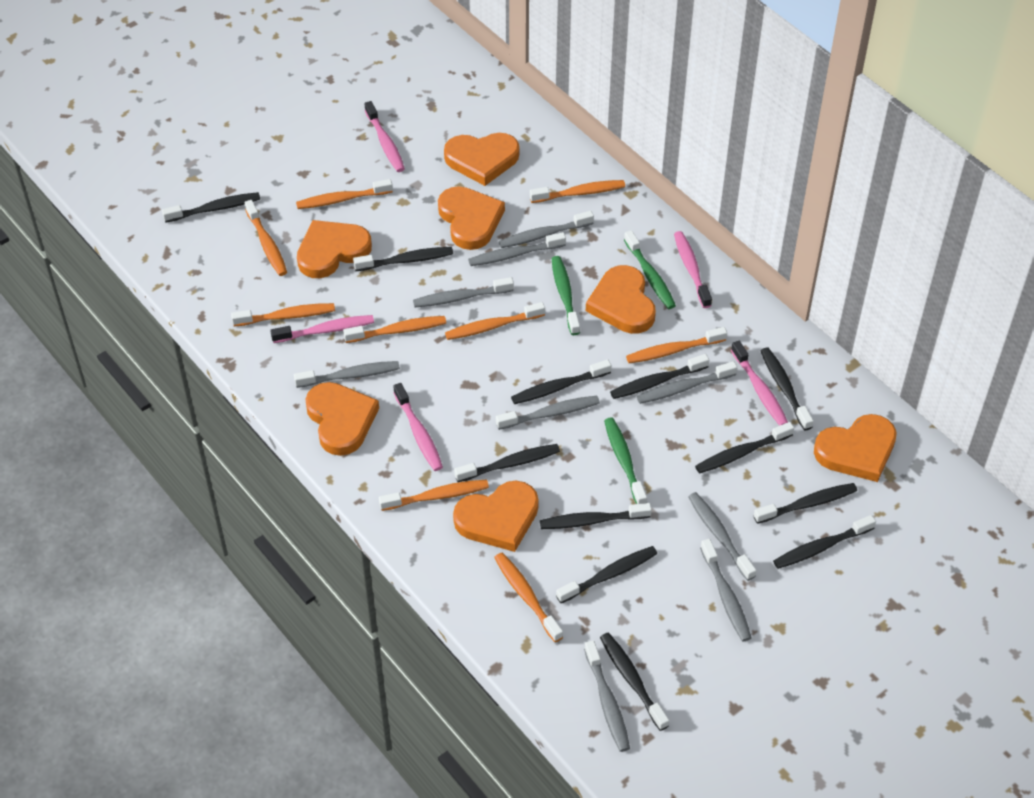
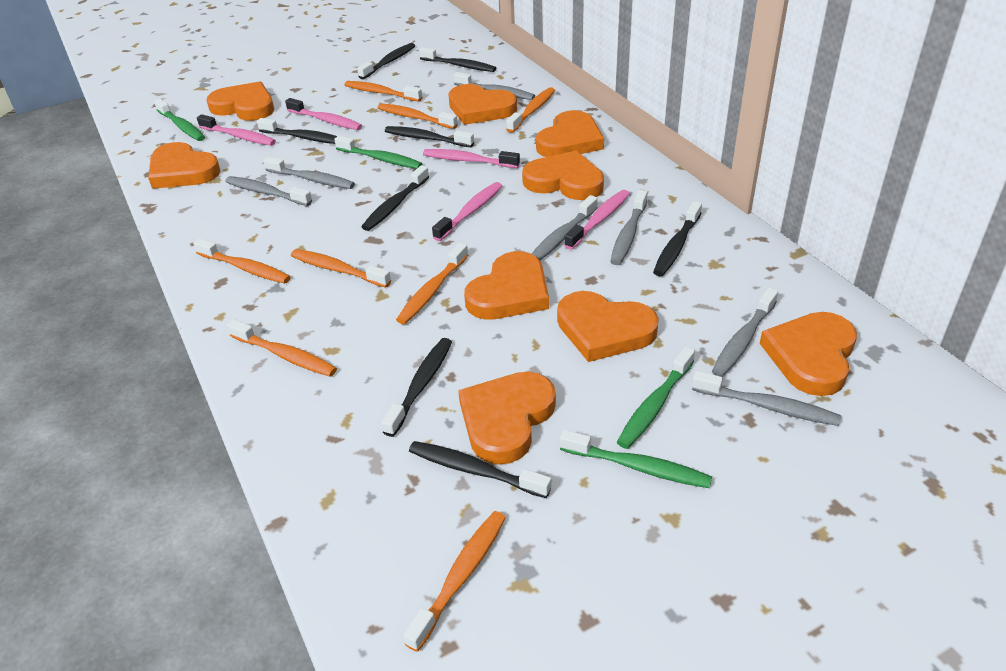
black toothbrush: 12 -> 8
green toothbrush: 3 -> 4
grey toothbrush: 9 -> 7
orange heart: 7 -> 9
orange toothbrush: 9 -> 8

